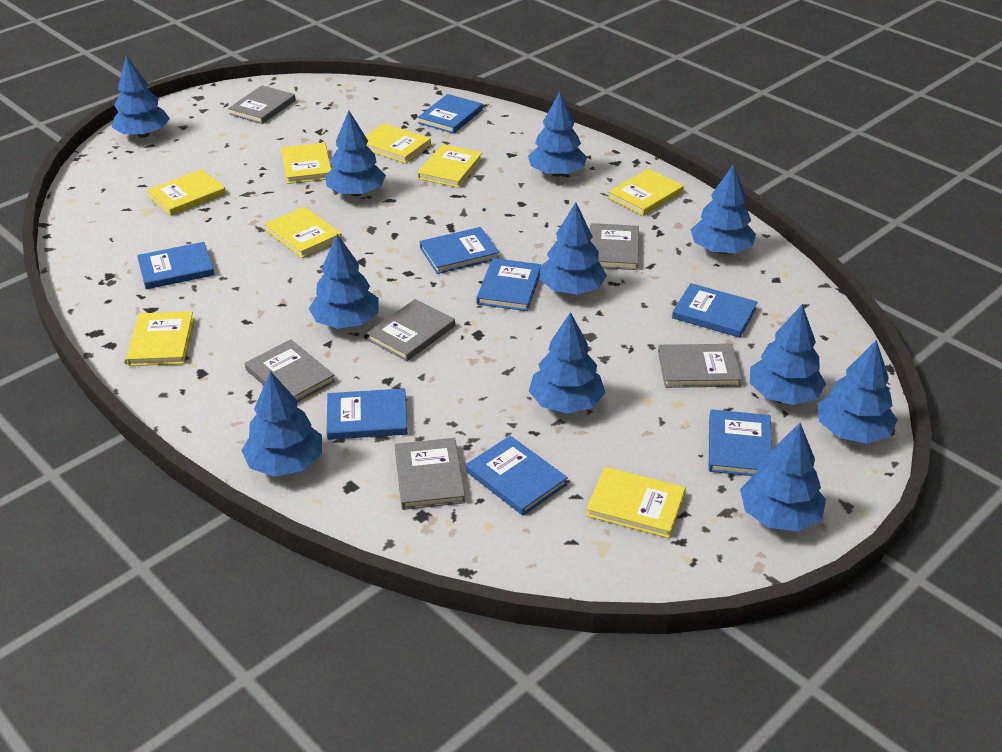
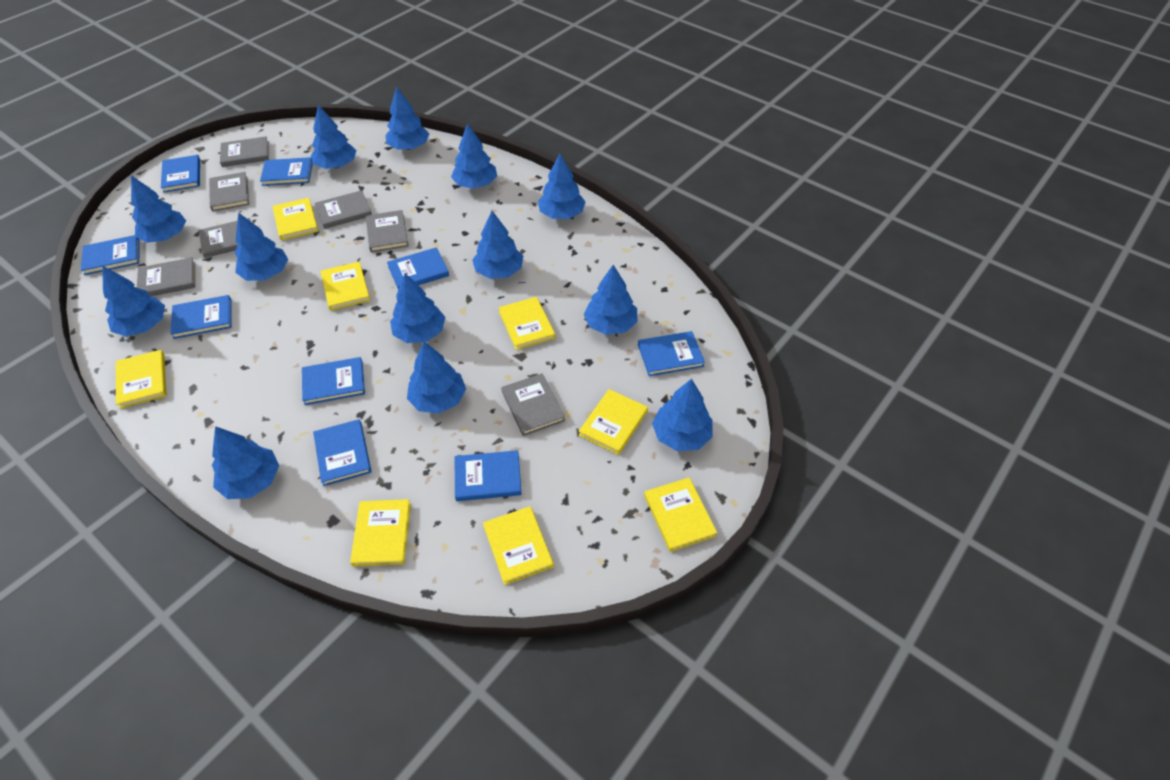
blue book: 8 -> 9
blue tree: 11 -> 13
grey book: 6 -> 7

